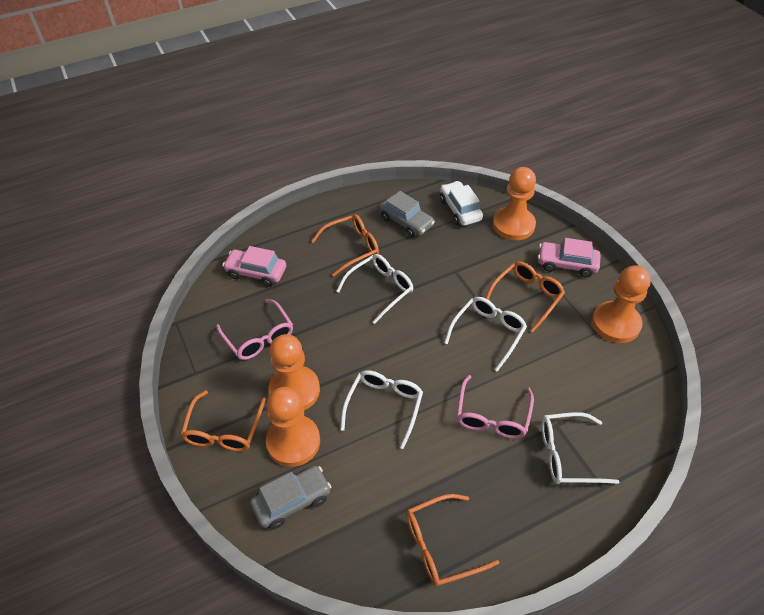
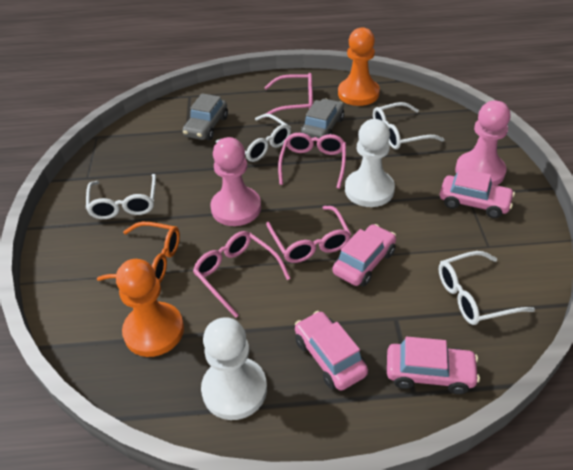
orange glasses: 4 -> 1
orange pawn: 4 -> 2
pink car: 2 -> 4
pink glasses: 2 -> 4
pink pawn: 0 -> 2
white car: 1 -> 0
white pawn: 0 -> 2

